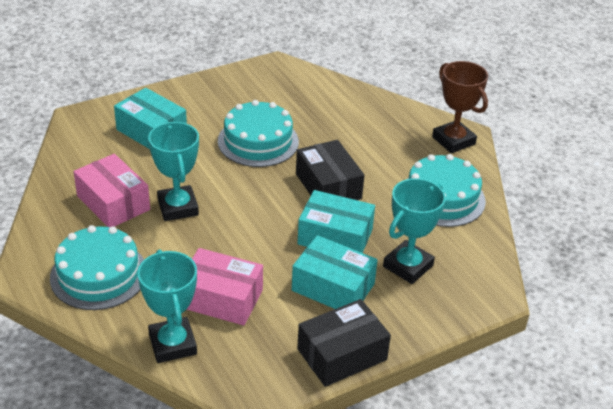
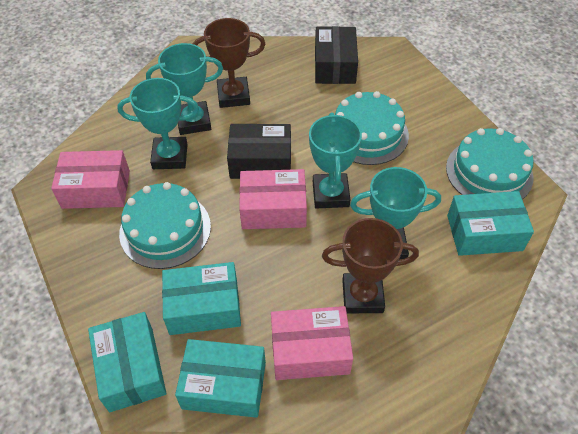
brown trophy: 1 -> 2
pink box: 2 -> 3
turquoise box: 3 -> 4
turquoise trophy: 3 -> 4

